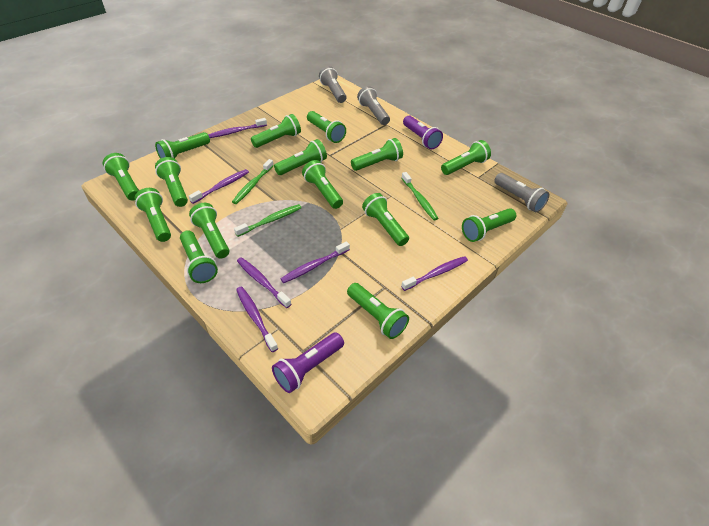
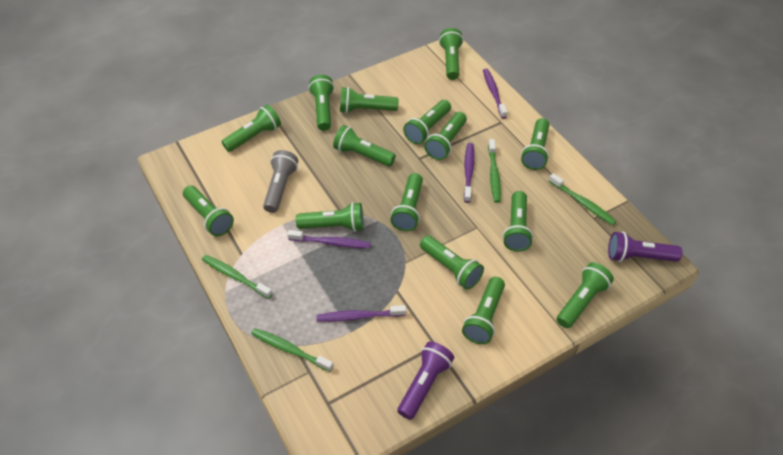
green toothbrush: 3 -> 4
grey flashlight: 3 -> 1
purple toothbrush: 6 -> 4

